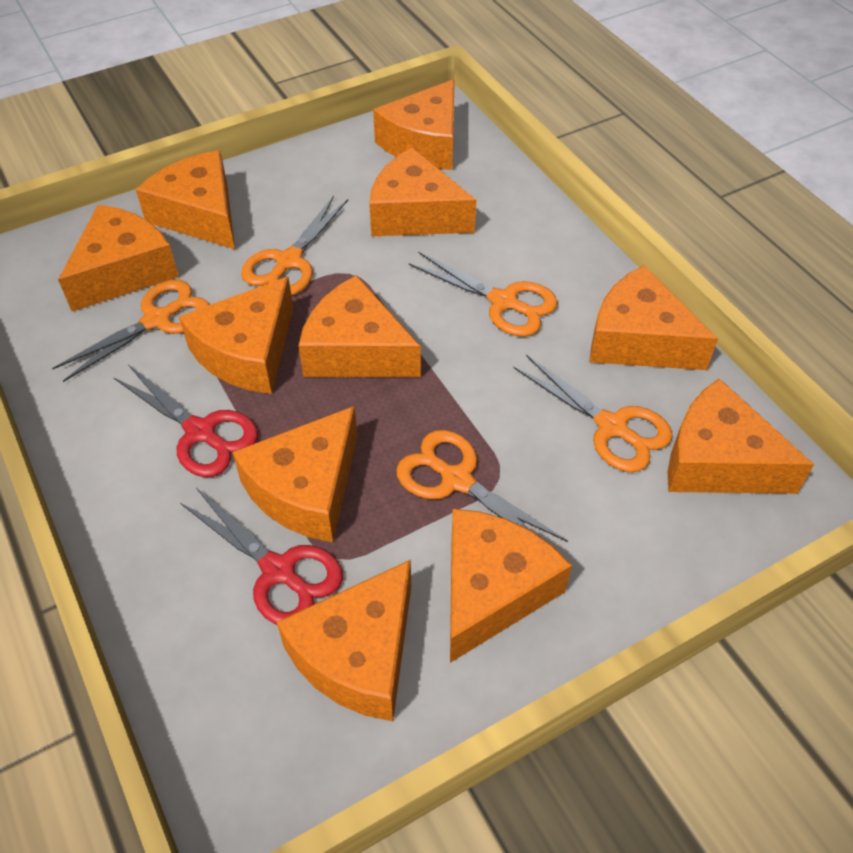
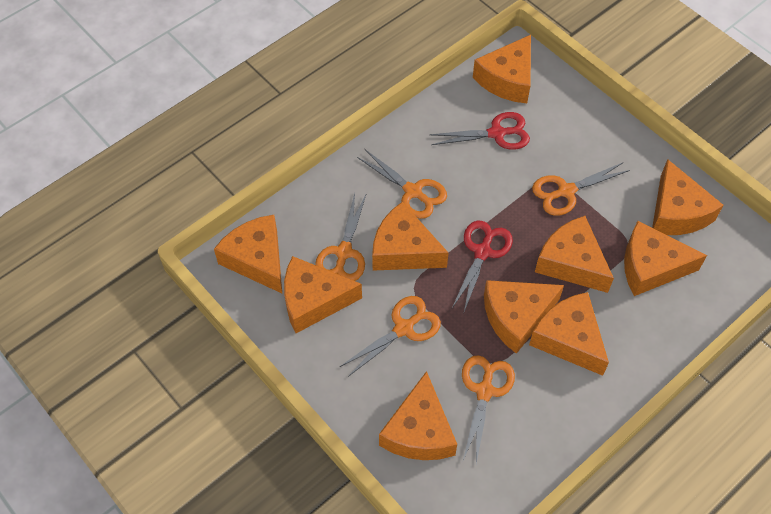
orange cheese: 11 -> 10

